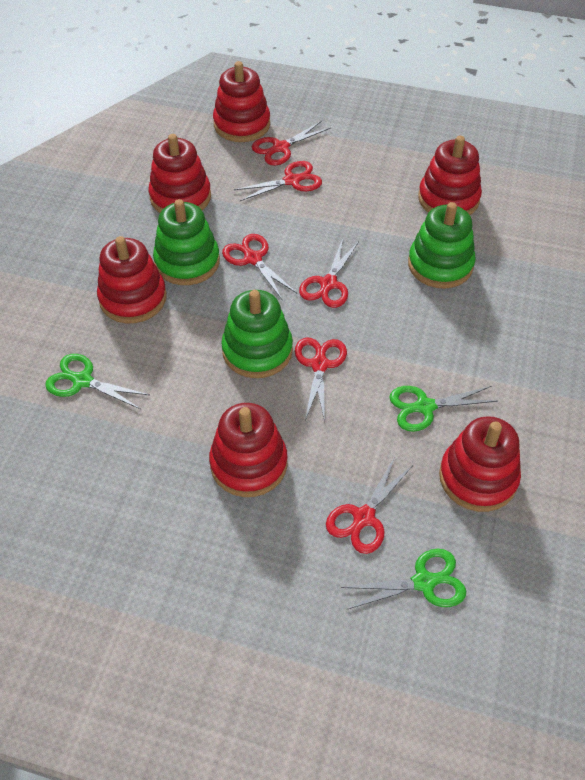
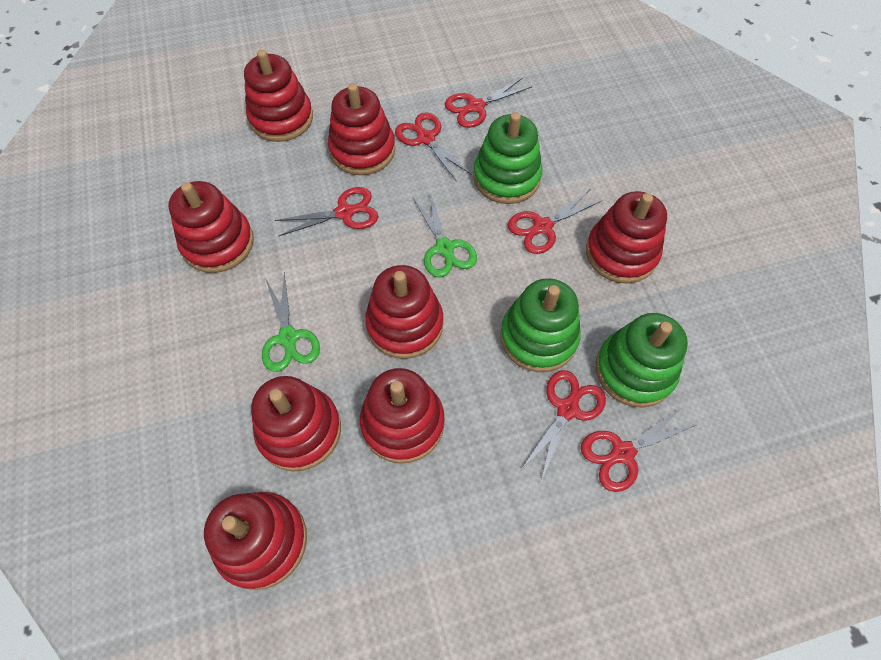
green scissors: 3 -> 2
red stacking toy: 6 -> 8

